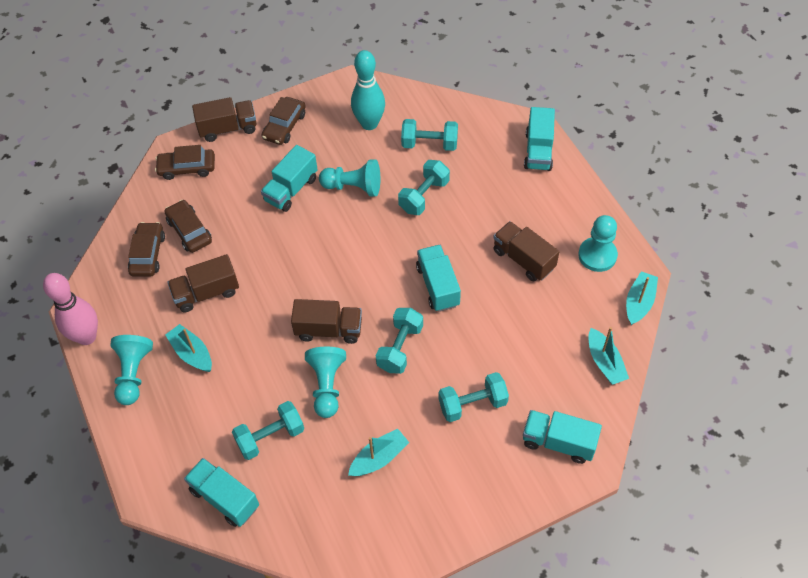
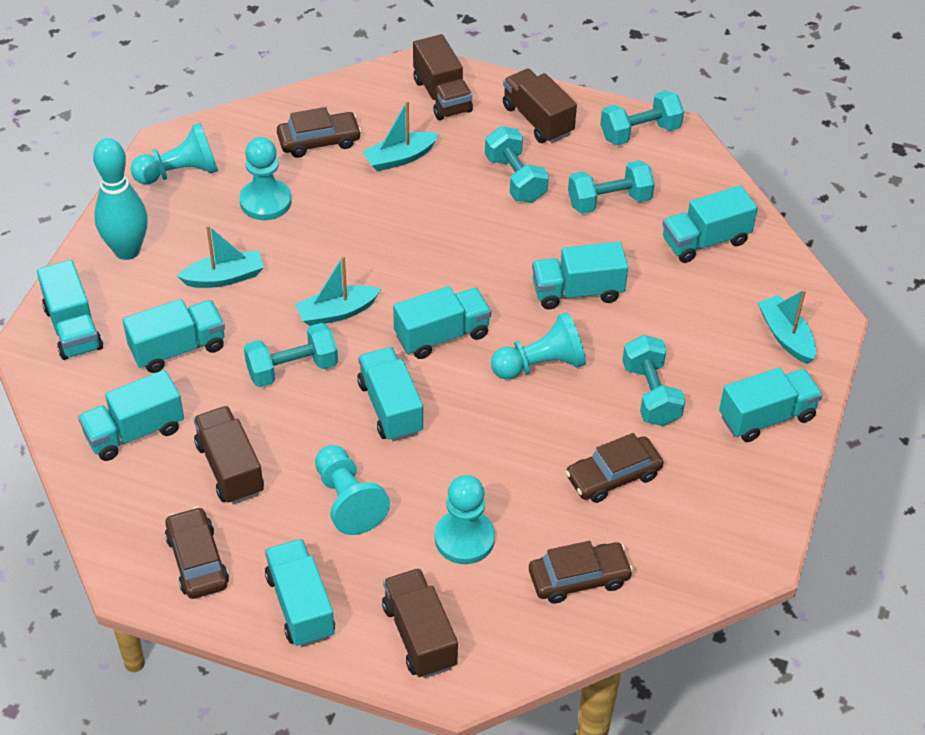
pink bowling pin: 1 -> 0
turquoise pawn: 4 -> 5
turquoise truck: 5 -> 9

